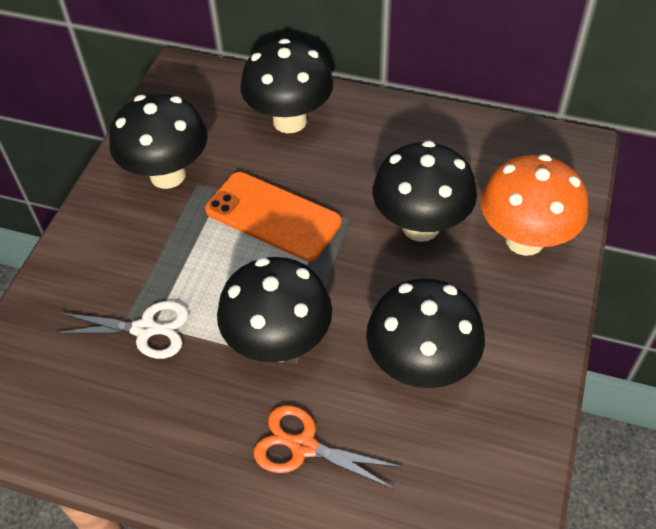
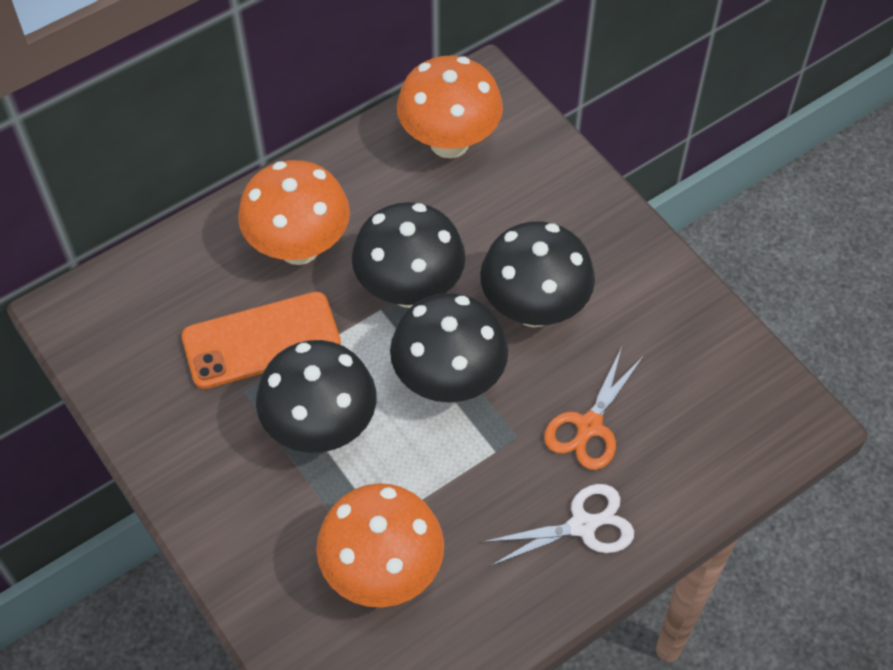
black mushroom: 5 -> 4
orange mushroom: 1 -> 3

